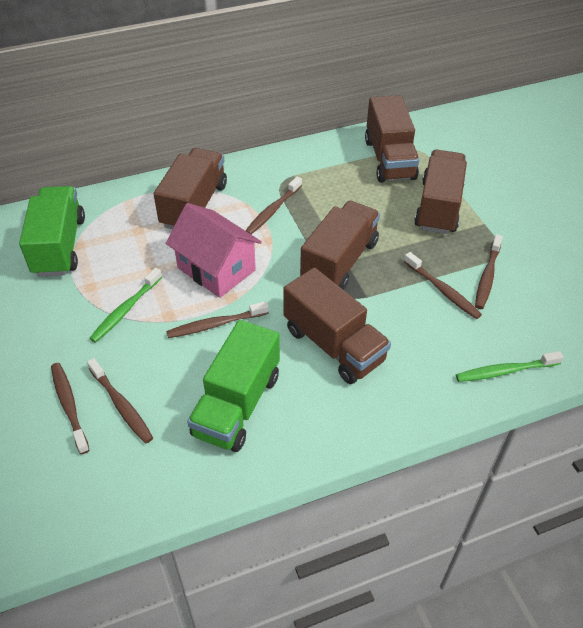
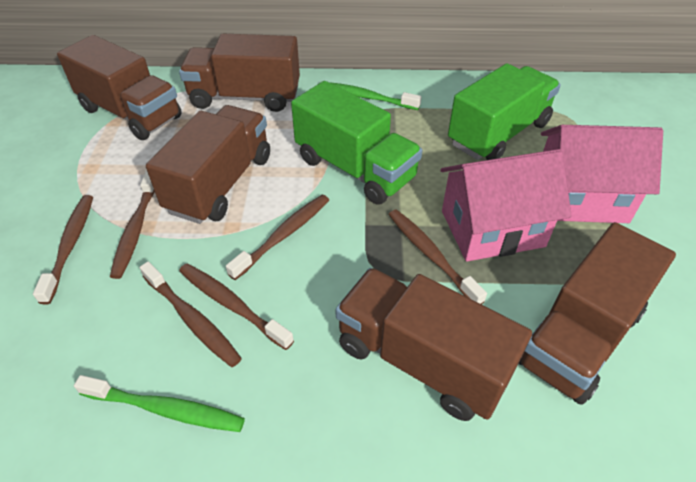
pink house: 1 -> 2

